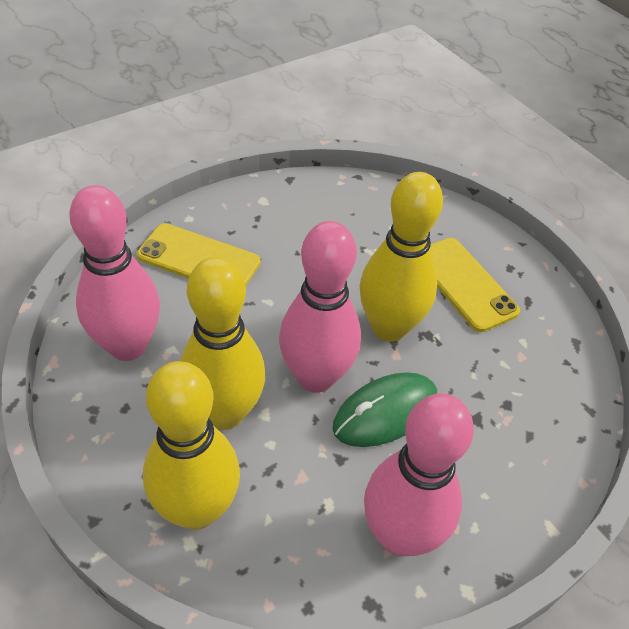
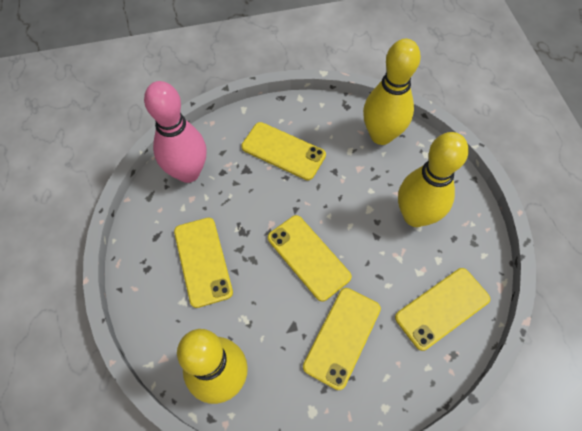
green mouse: 1 -> 0
pink bowling pin: 3 -> 1
yellow phone: 2 -> 5

